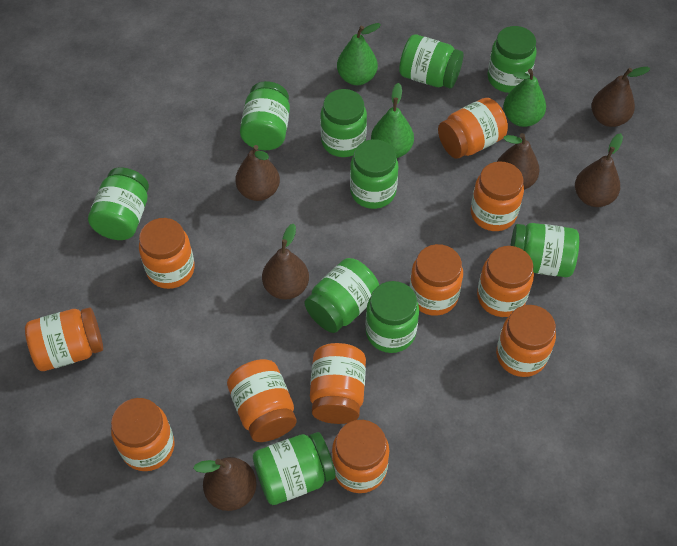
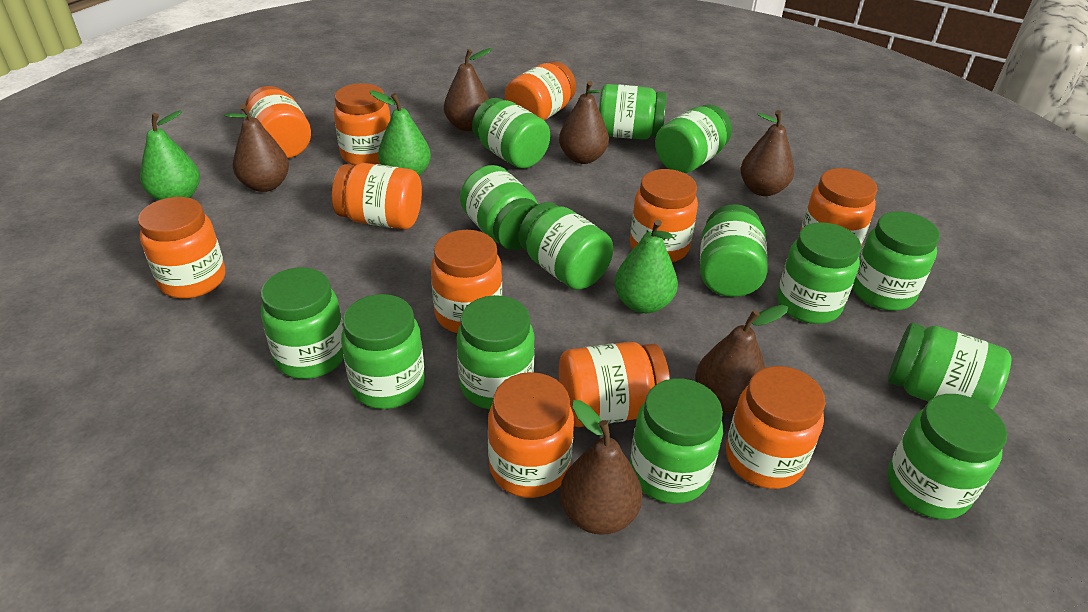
green jar: 10 -> 14

